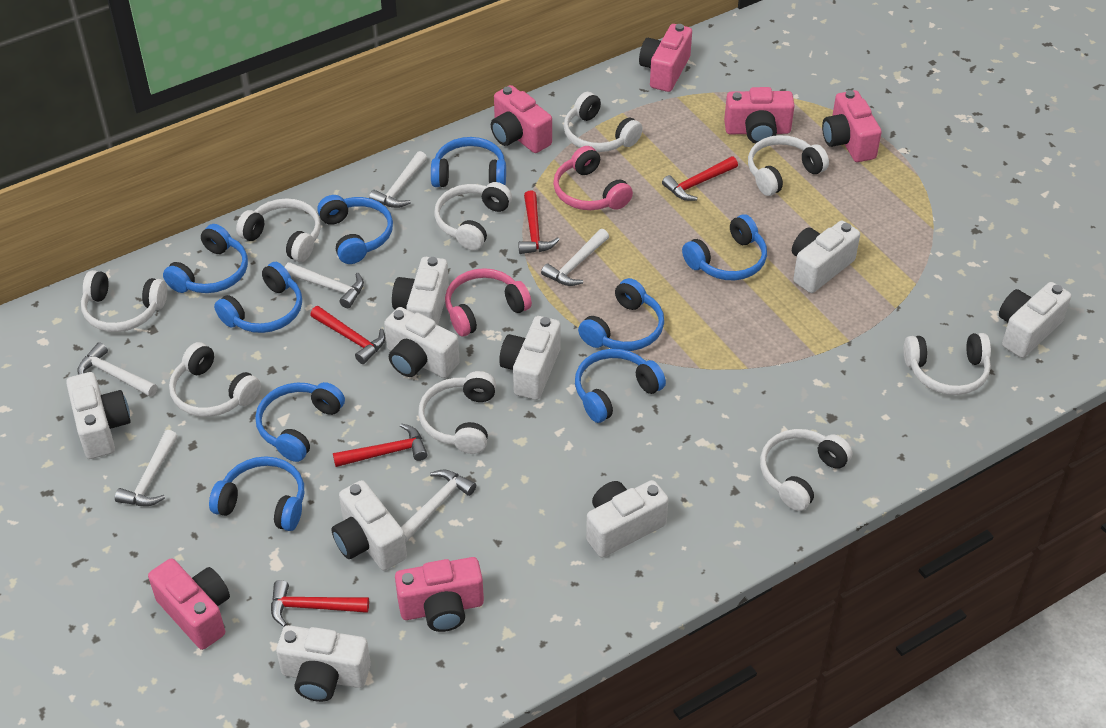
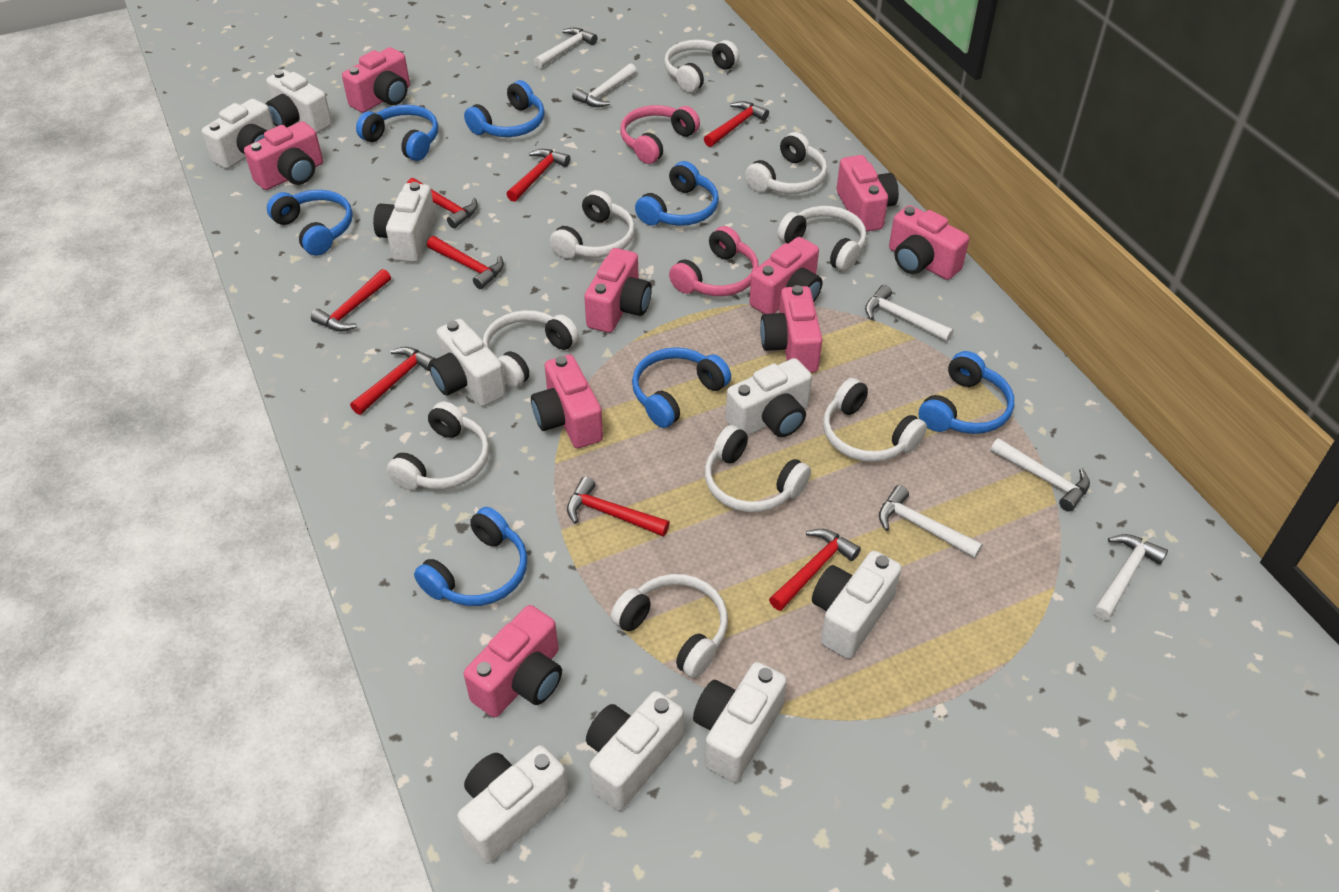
blue headphones: 9 -> 7
pink camera: 6 -> 9
red hammer: 5 -> 8

